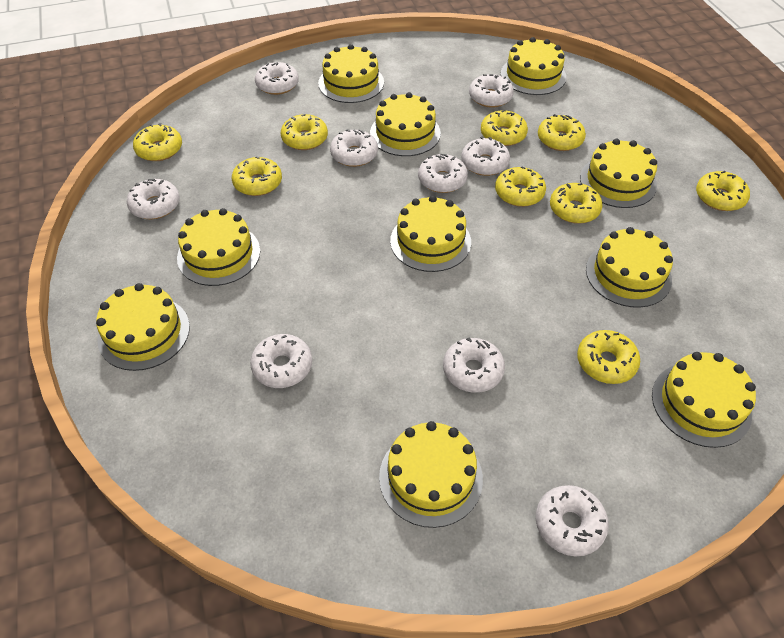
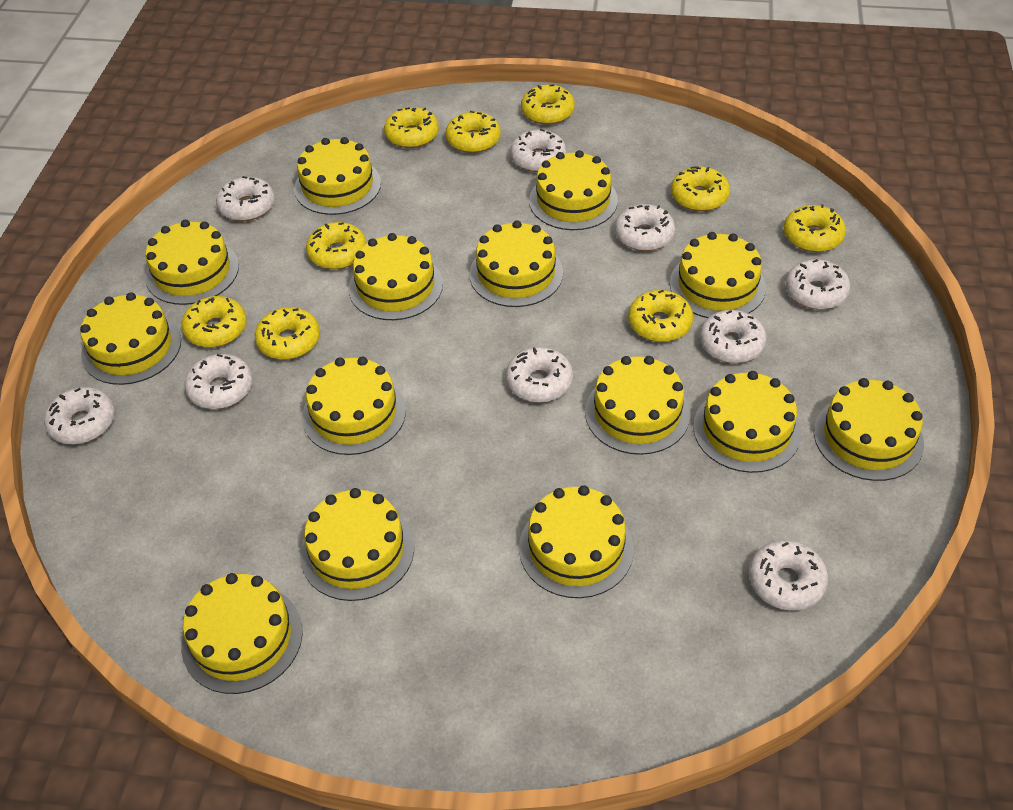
yellow cake: 10 -> 14

